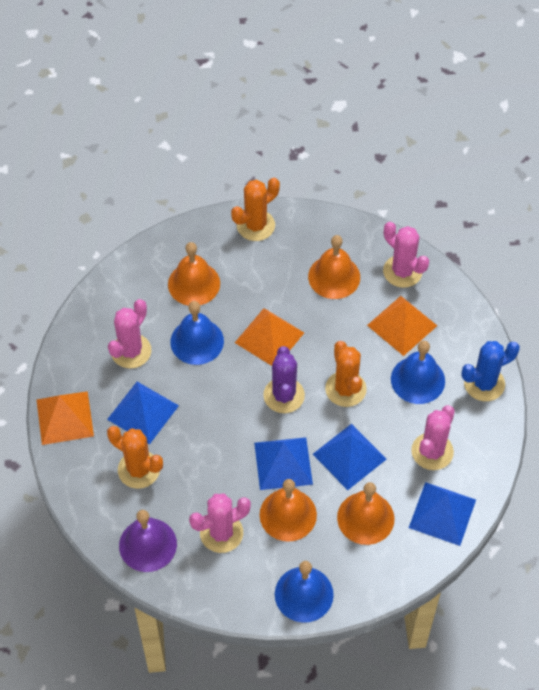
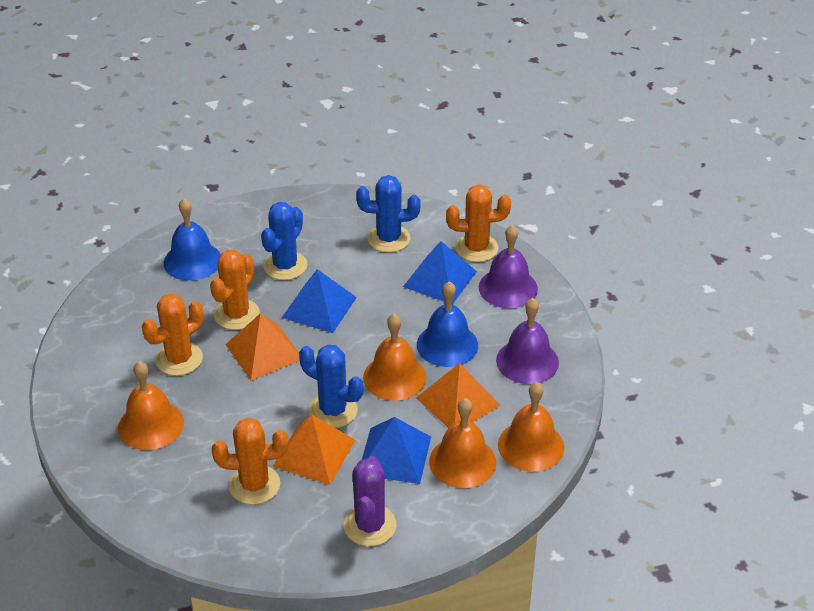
blue bell: 3 -> 2
blue cactus: 1 -> 3
blue pyramid: 4 -> 3
orange cactus: 3 -> 4
pink cactus: 4 -> 0
purple bell: 1 -> 2

